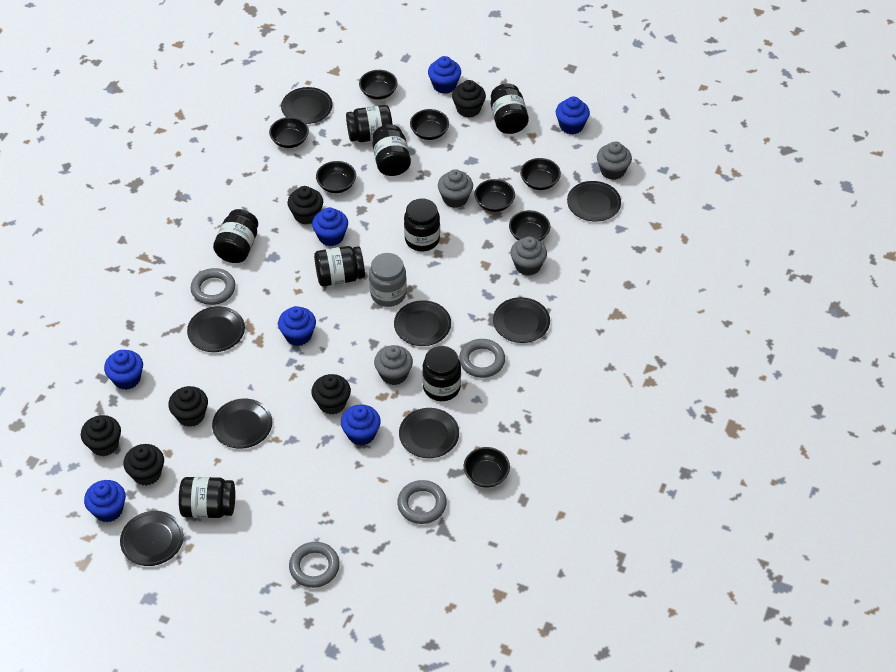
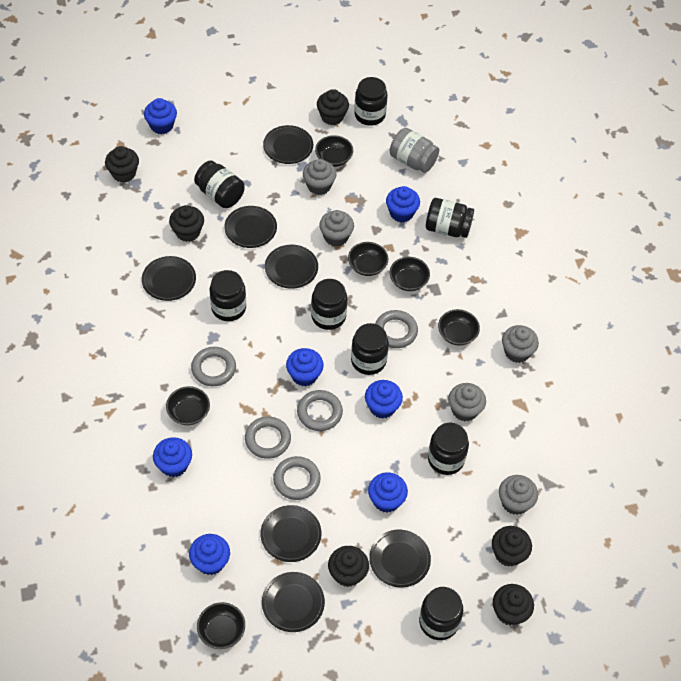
black bowl: 8 -> 6
black plate: 8 -> 7
grey cupcake: 4 -> 5
grey ring: 4 -> 5

